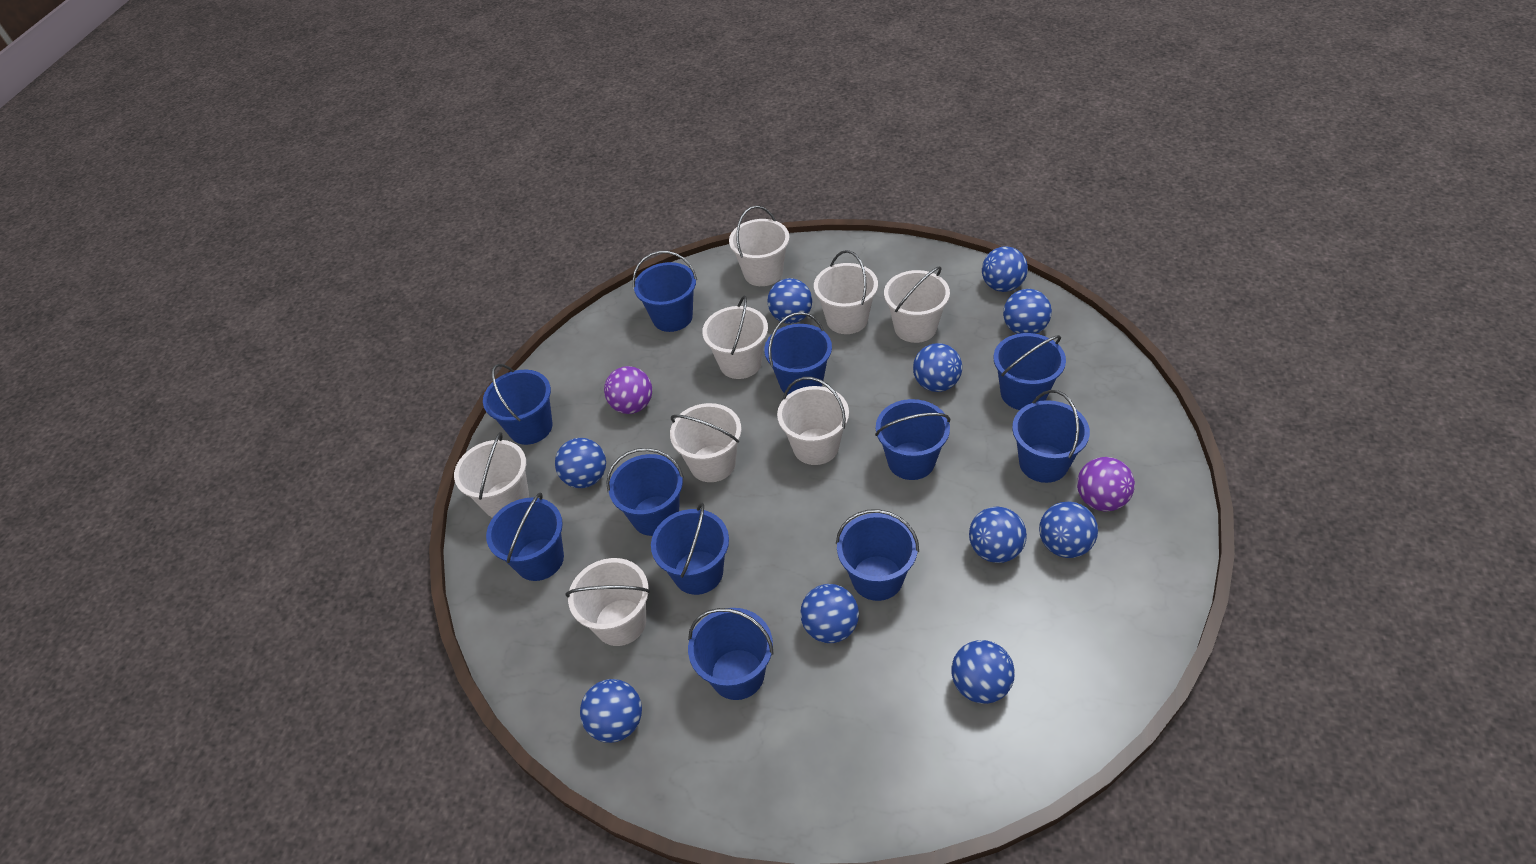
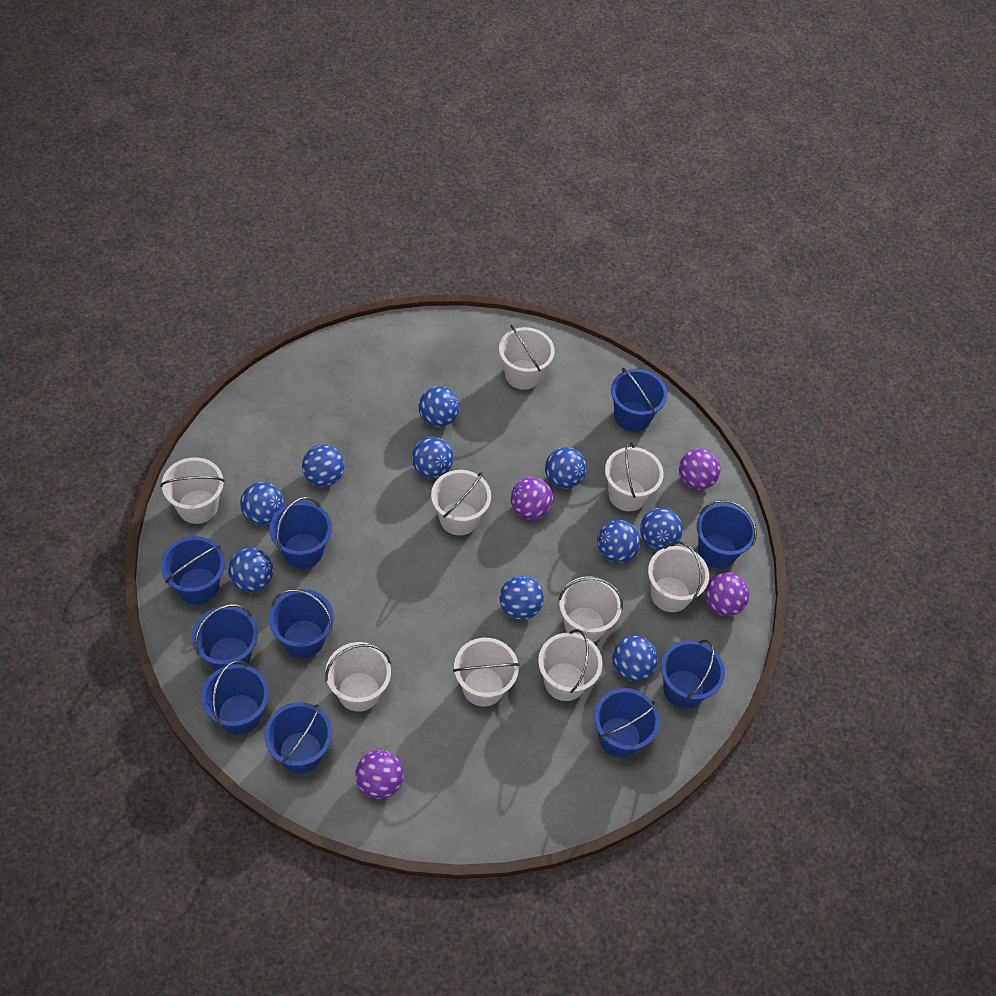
blue bucket: 11 -> 10
purple ball: 2 -> 4
white bucket: 8 -> 9

